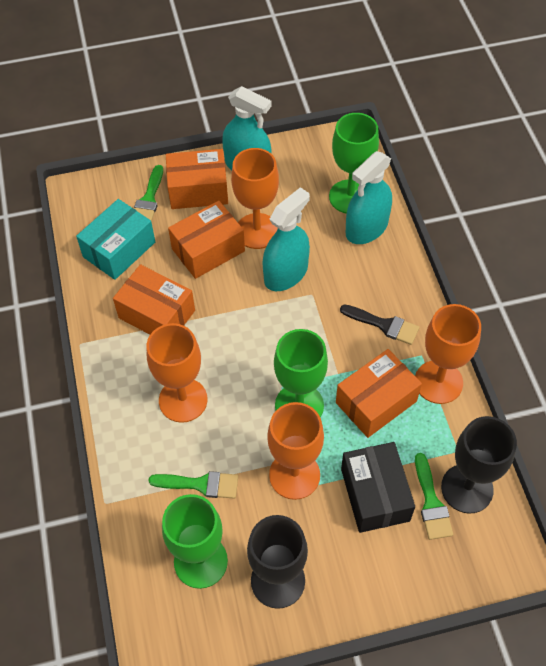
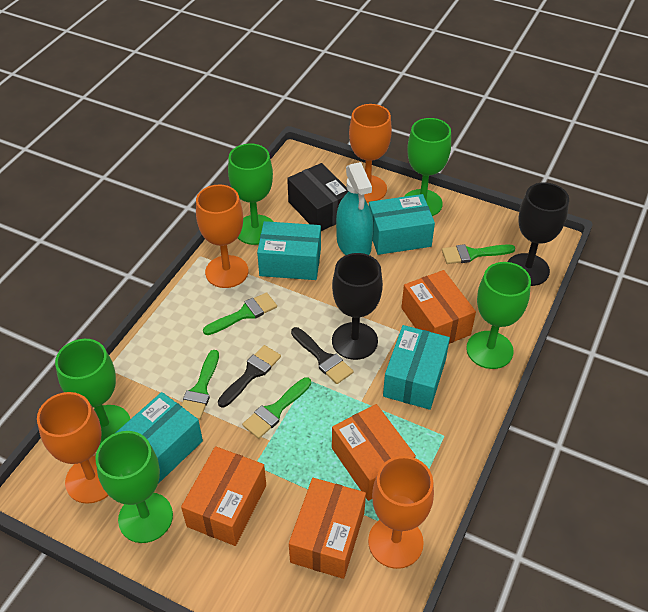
black brush: 1 -> 2
green brush: 3 -> 4
green goblet: 3 -> 5
turquoise box: 1 -> 4
turquoise spray bottle: 3 -> 1

